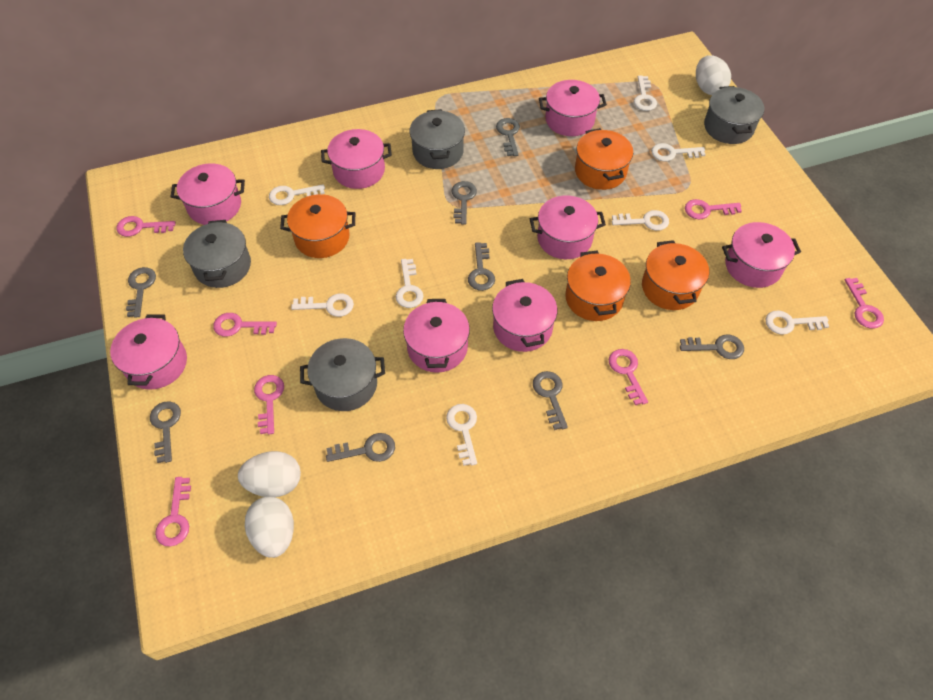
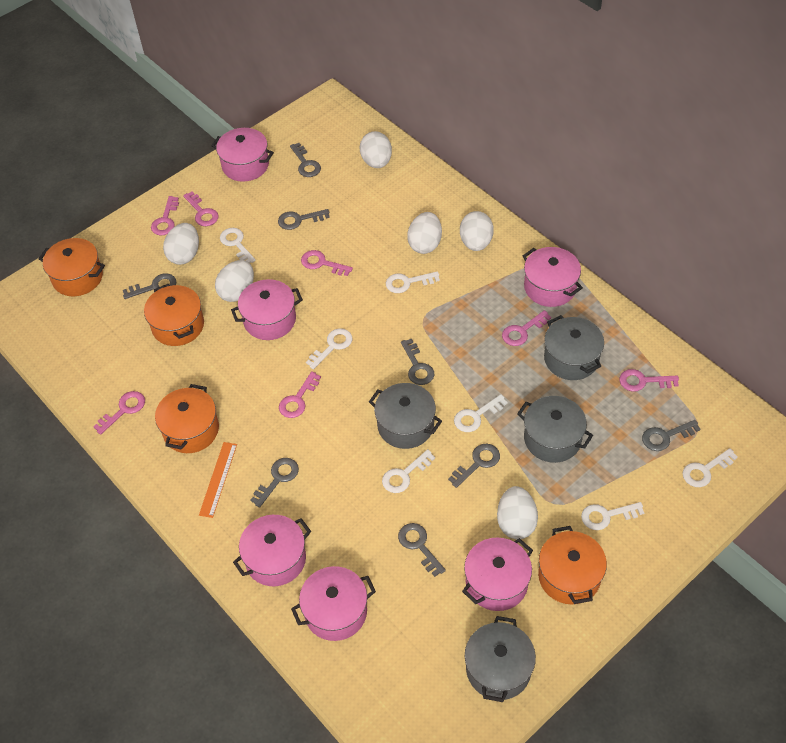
orange ruler: 0 -> 1
pink pot: 8 -> 6
white egg: 3 -> 6
white key: 8 -> 7

